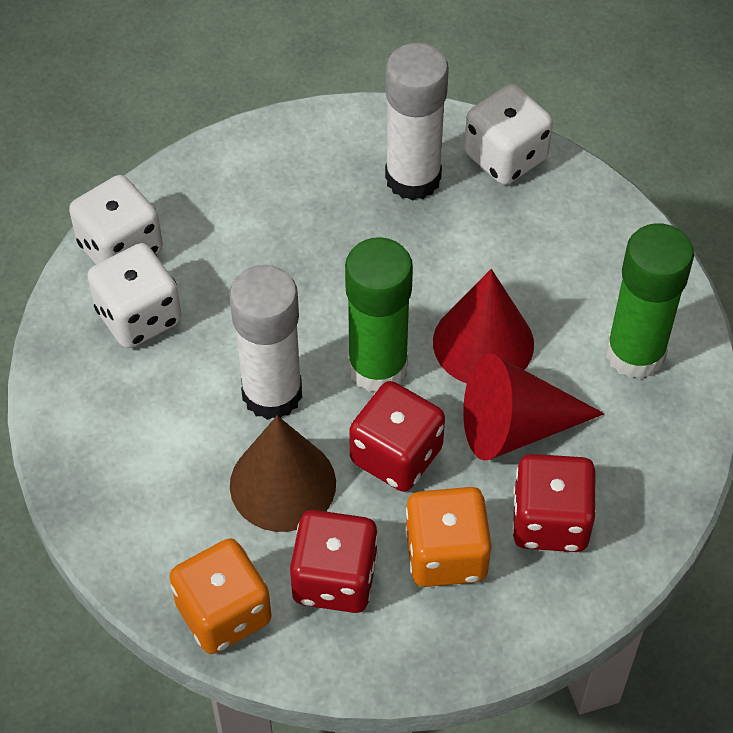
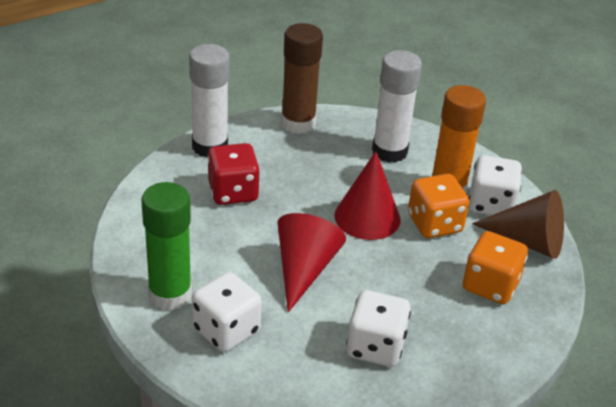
brown glue stick: 0 -> 1
green glue stick: 2 -> 1
orange glue stick: 0 -> 1
red dice: 3 -> 1

